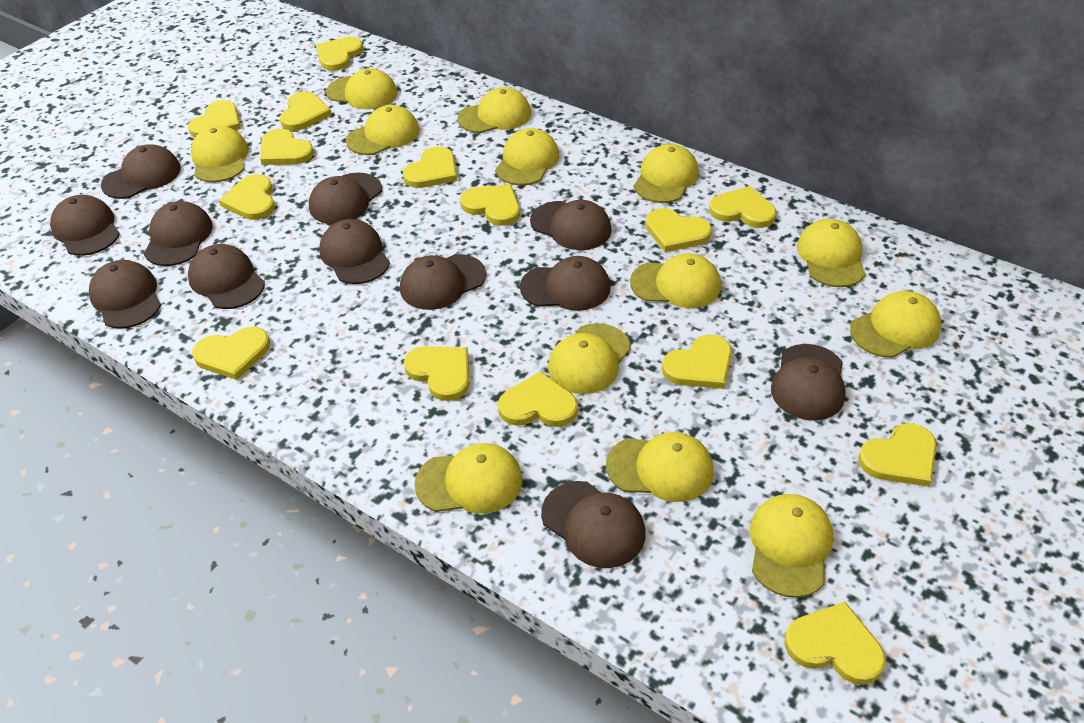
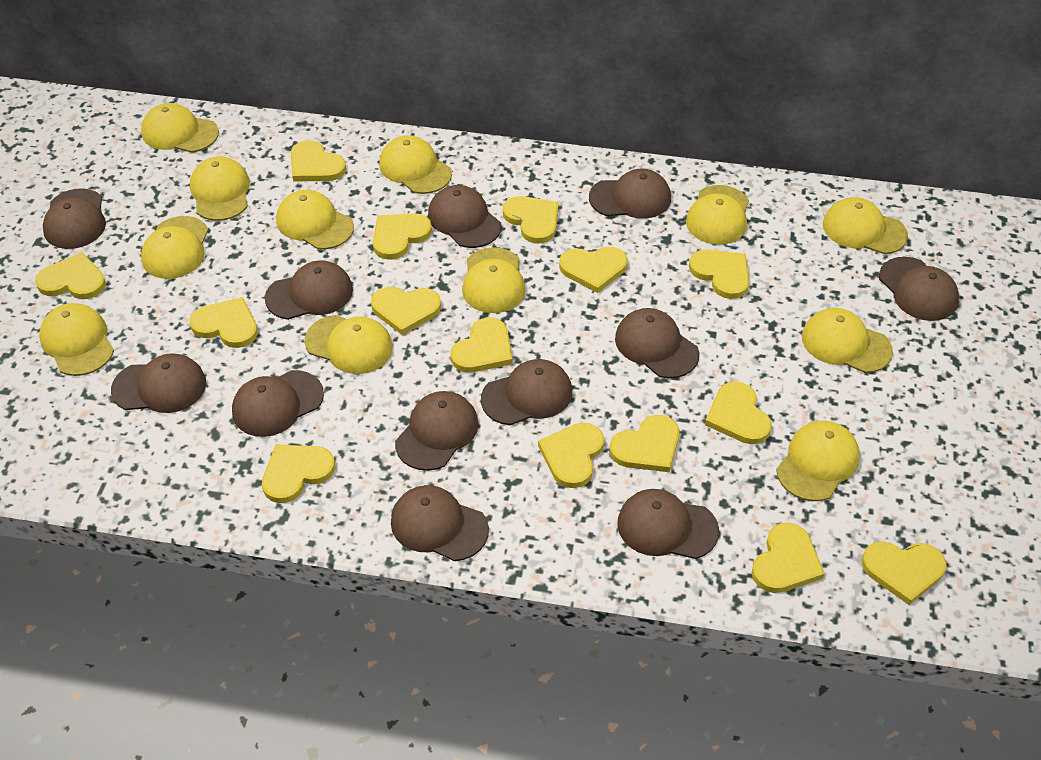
yellow cap: 13 -> 12

